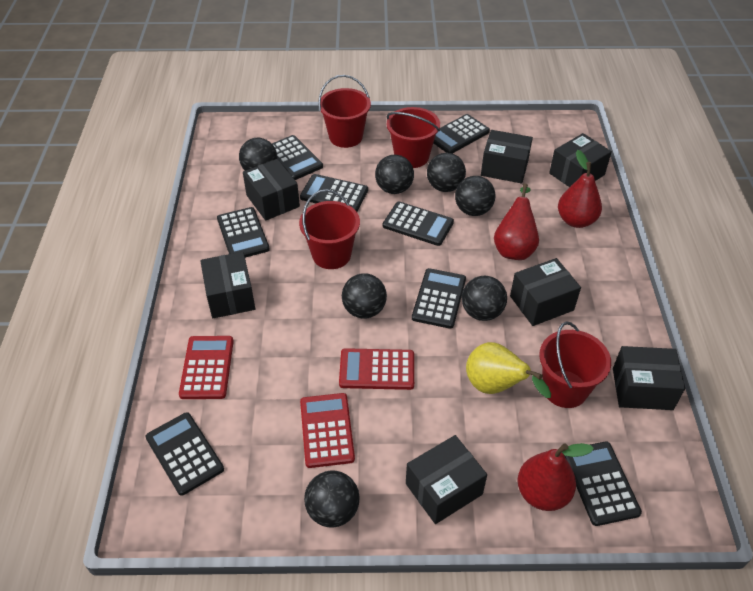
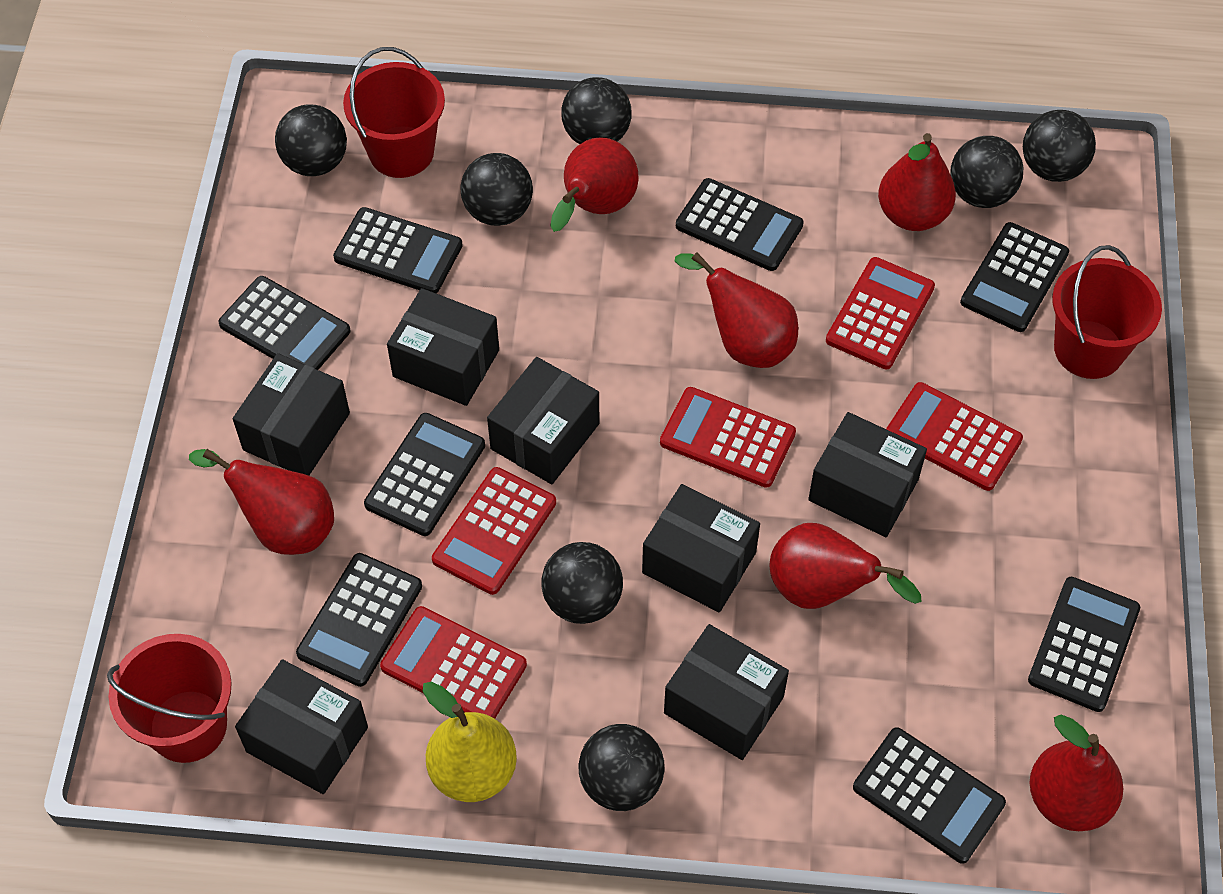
red bucket: 4 -> 3
red calculator: 3 -> 5
red pear: 3 -> 6

